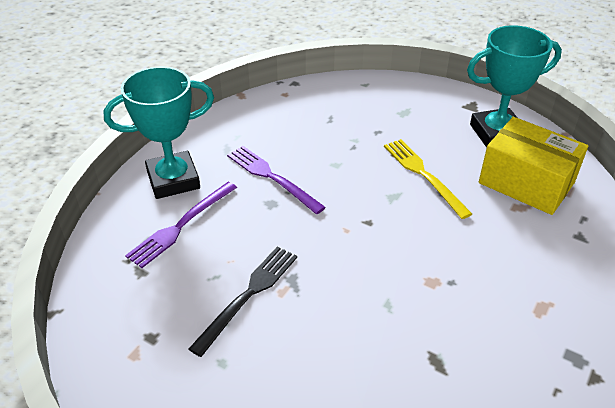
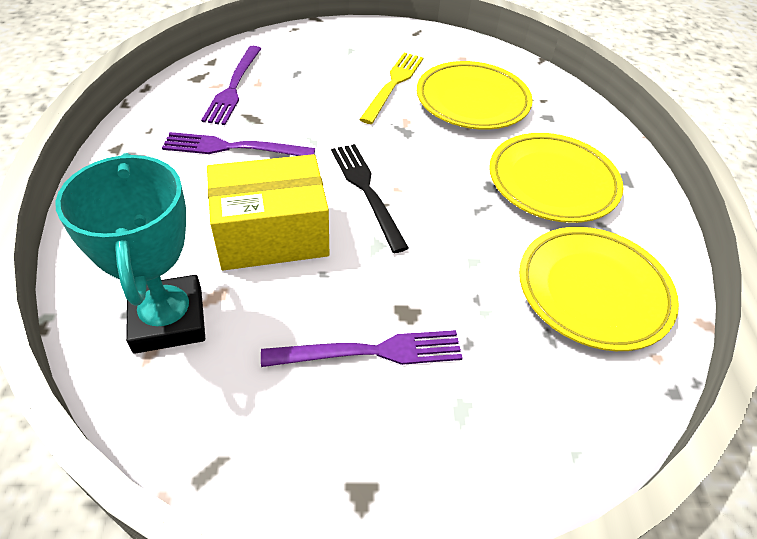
purple fork: 2 -> 3
turquoise trophy: 2 -> 1
yellow plate: 0 -> 3

